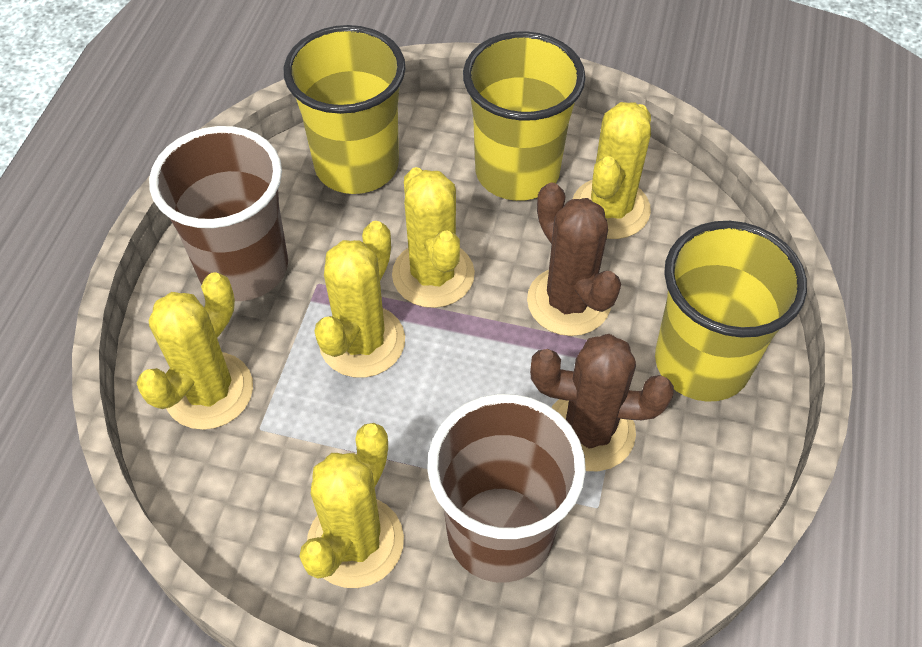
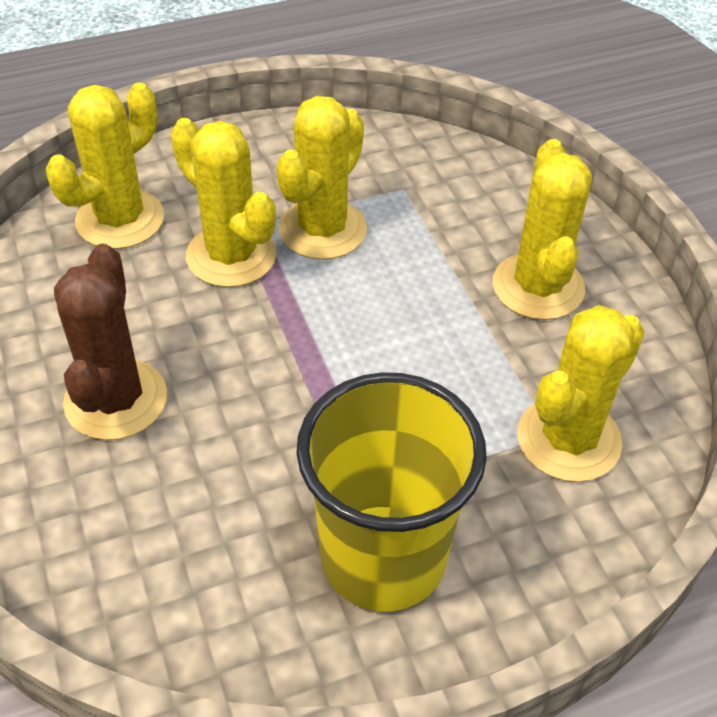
brown cactus: 2 -> 1
brown cup: 2 -> 0
yellow cup: 3 -> 1

